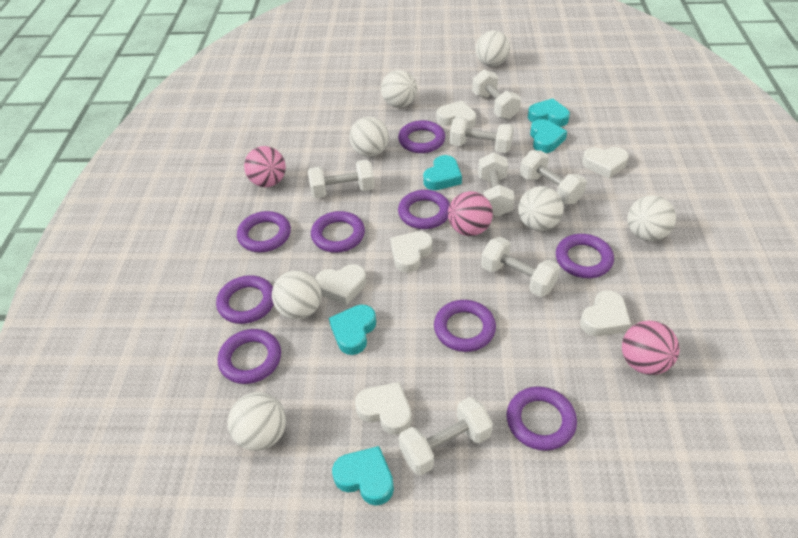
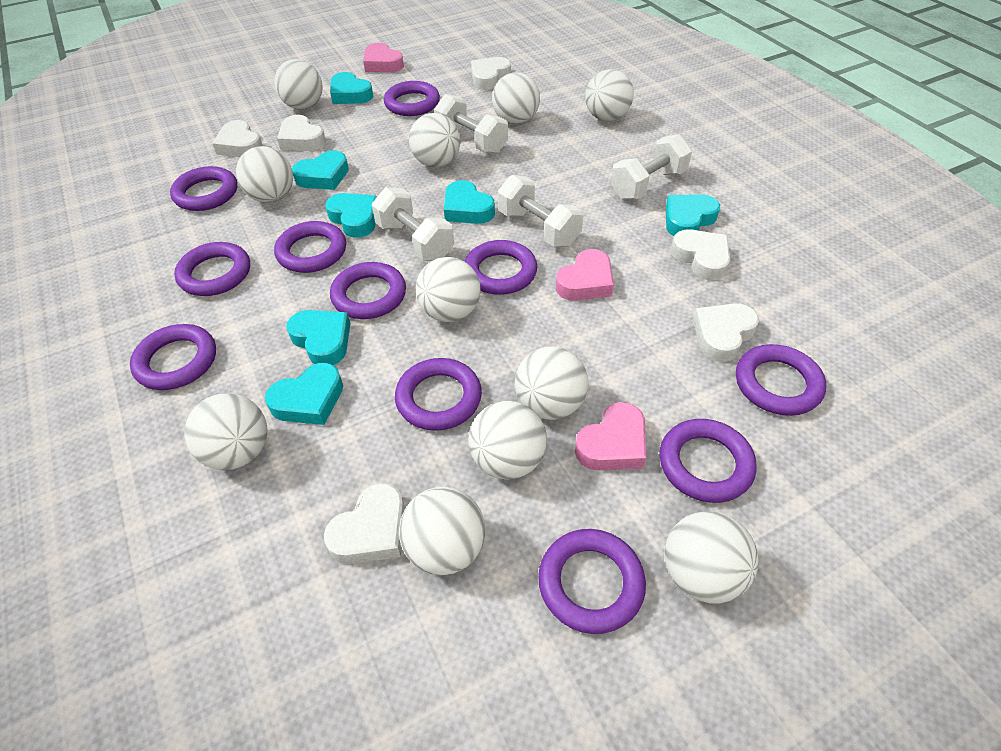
pink ball: 3 -> 0
pink heart: 0 -> 3
purple ring: 9 -> 11
turquoise heart: 5 -> 7
white ball: 7 -> 11
white dumbbell: 7 -> 4

